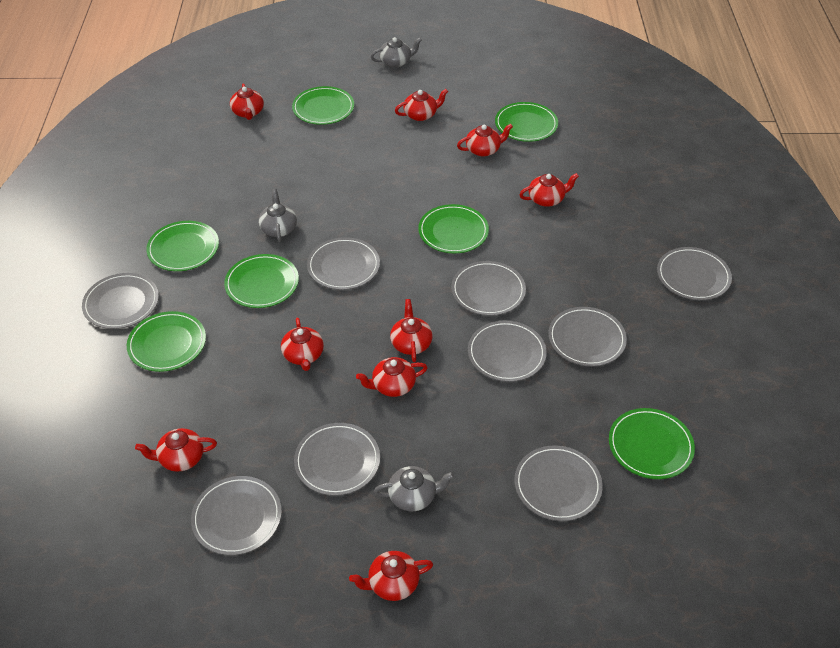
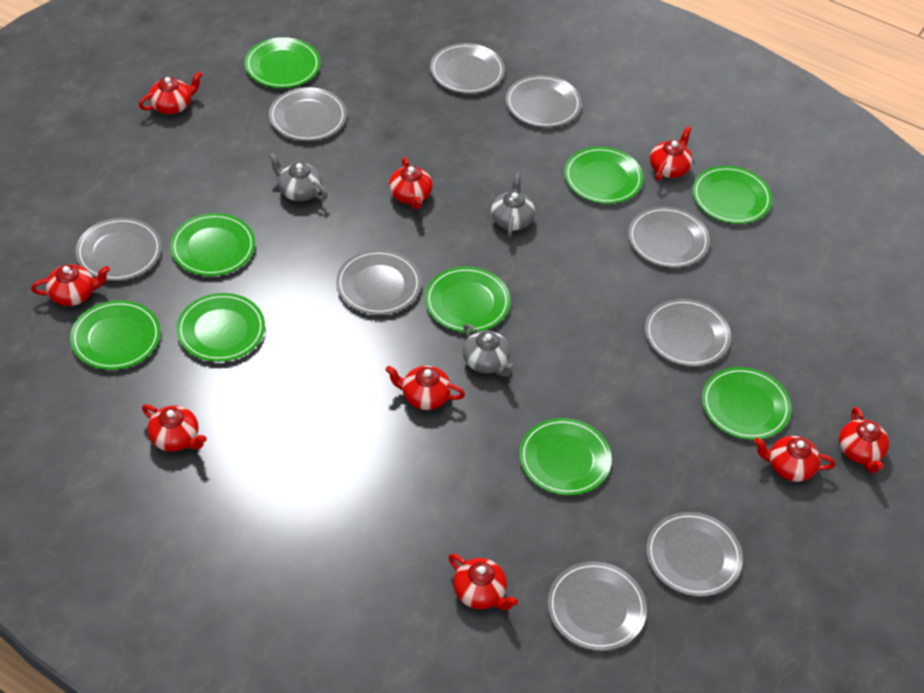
green plate: 7 -> 9

